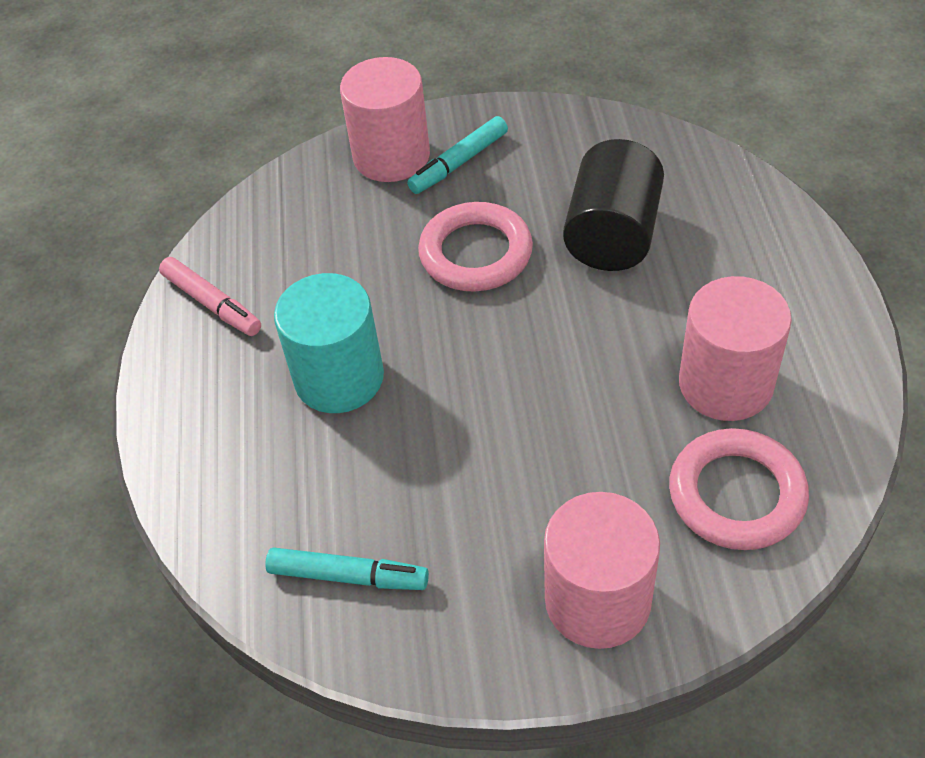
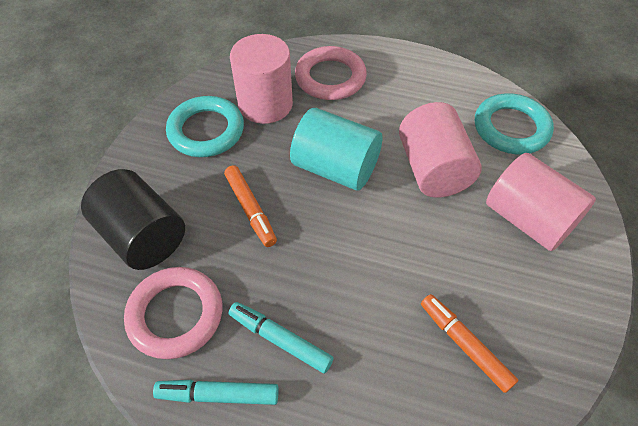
orange marker: 0 -> 2
pink marker: 1 -> 0
turquoise ring: 0 -> 2

